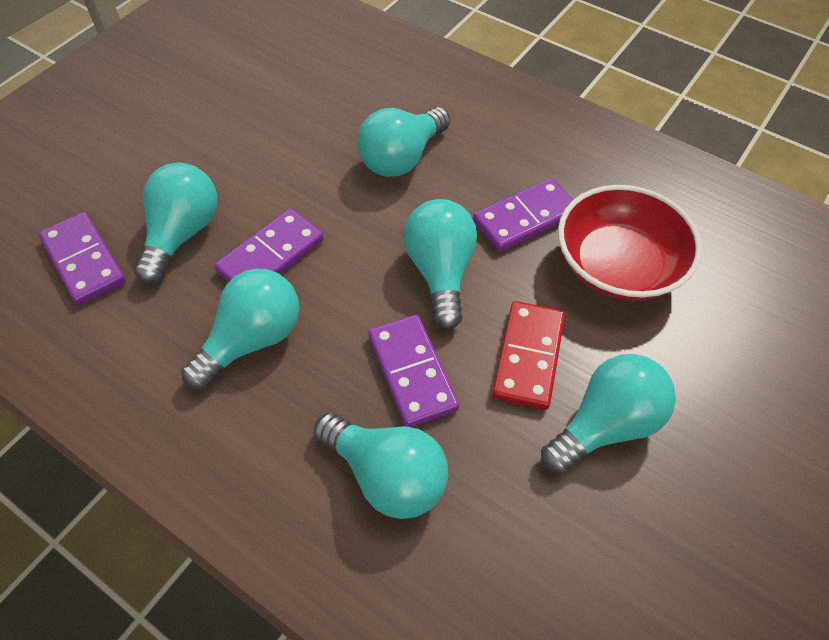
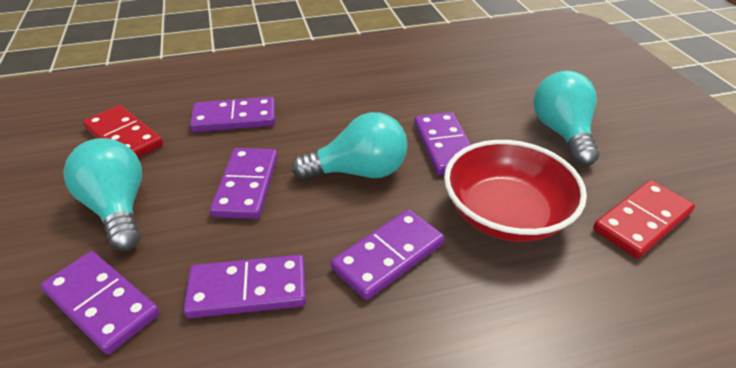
purple domino: 4 -> 6
red domino: 1 -> 2
turquoise light bulb: 6 -> 3

